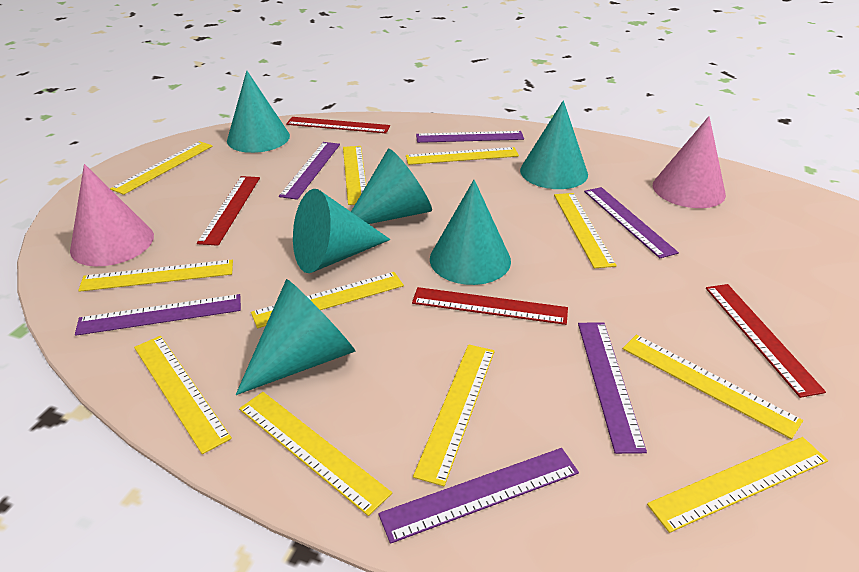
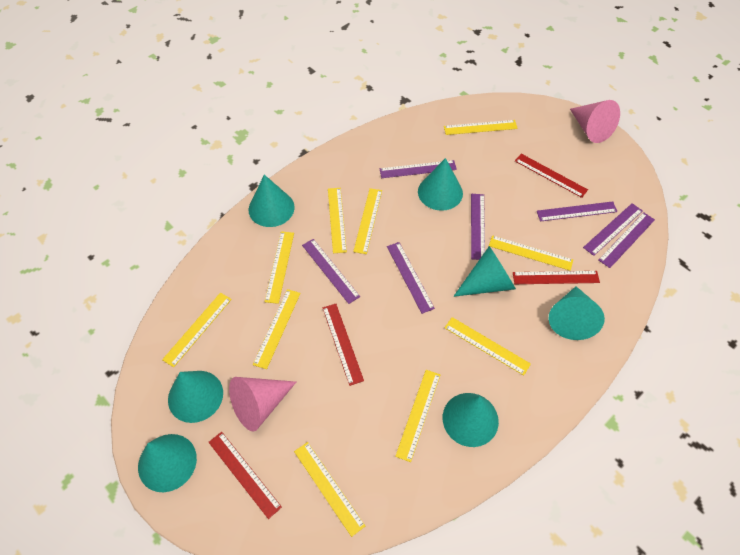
purple ruler: 6 -> 7
turquoise cone: 6 -> 7
yellow ruler: 11 -> 10

